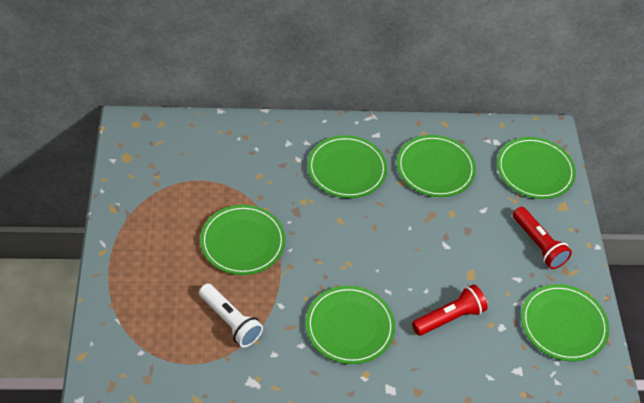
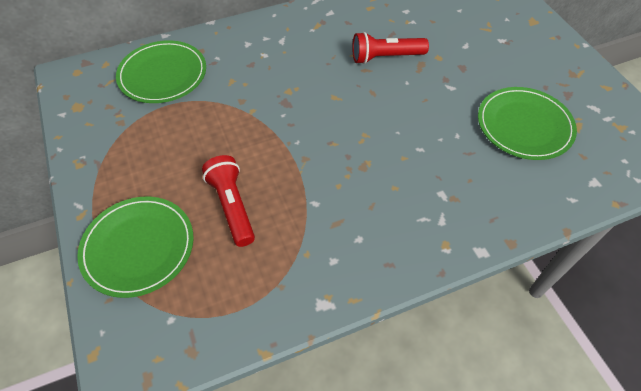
green plate: 6 -> 3
white flashlight: 1 -> 0

